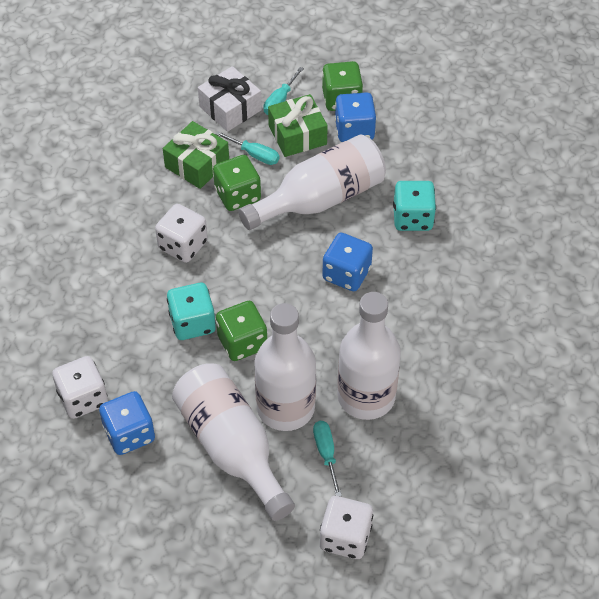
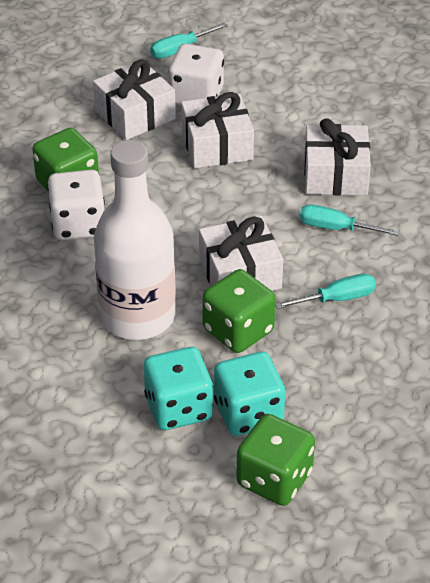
blue dice: 3 -> 0
green gift: 2 -> 0
white bottle: 4 -> 1
white dice: 3 -> 2
white gift: 1 -> 4

